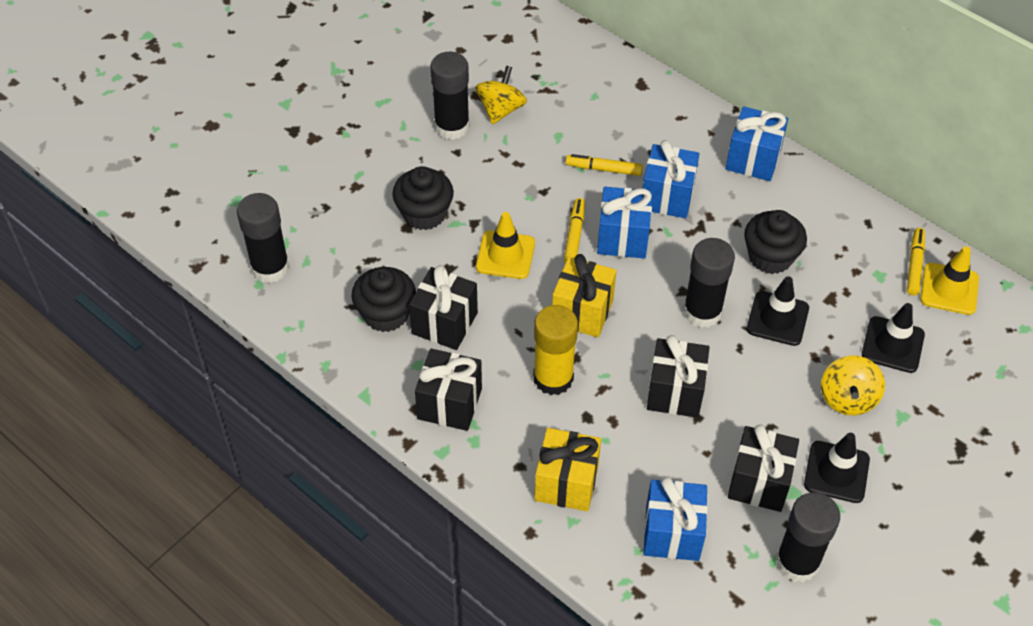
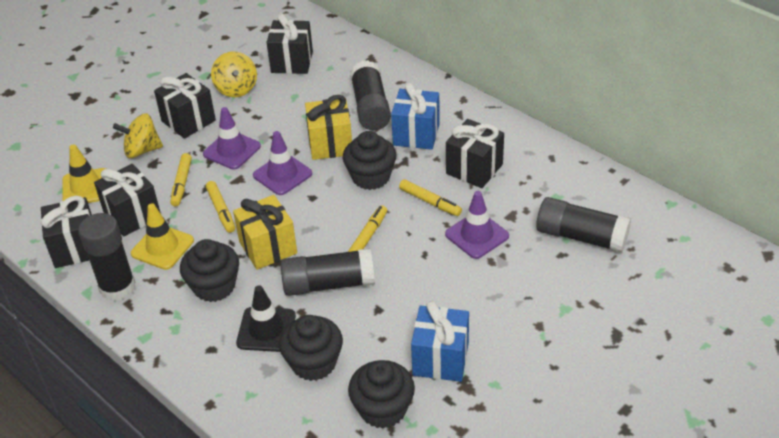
black cupcake: 3 -> 4
black gift: 4 -> 5
black traffic cone: 3 -> 1
blue gift: 4 -> 2
purple traffic cone: 0 -> 3
yellow glue stick: 1 -> 0
yellow marker: 3 -> 4

